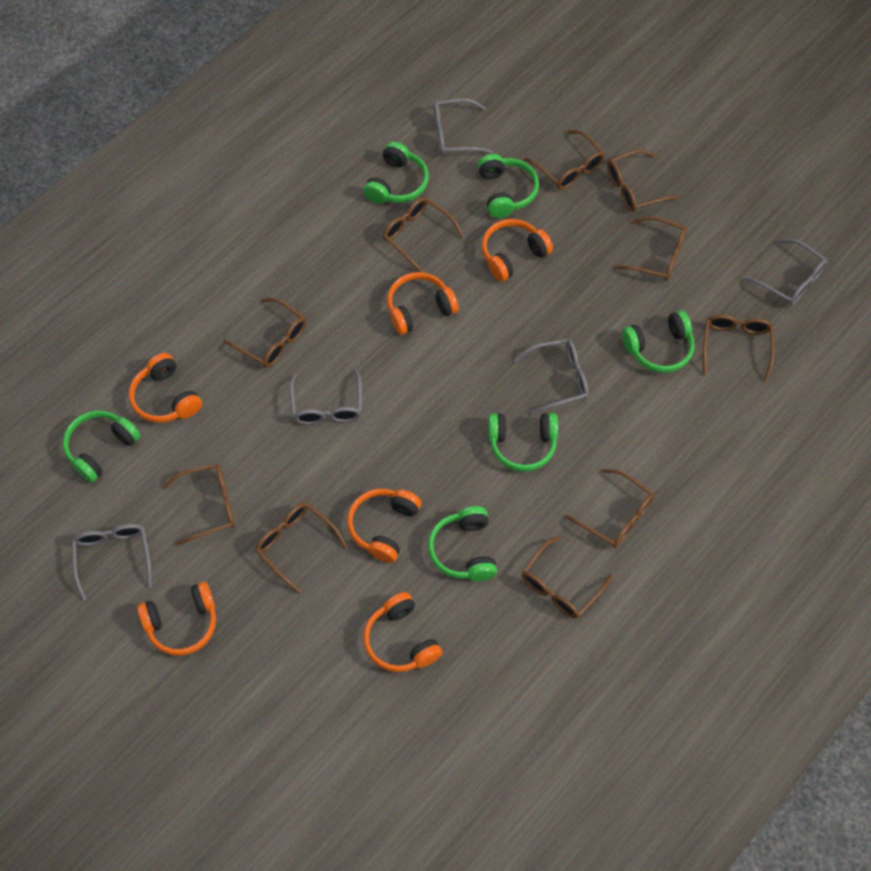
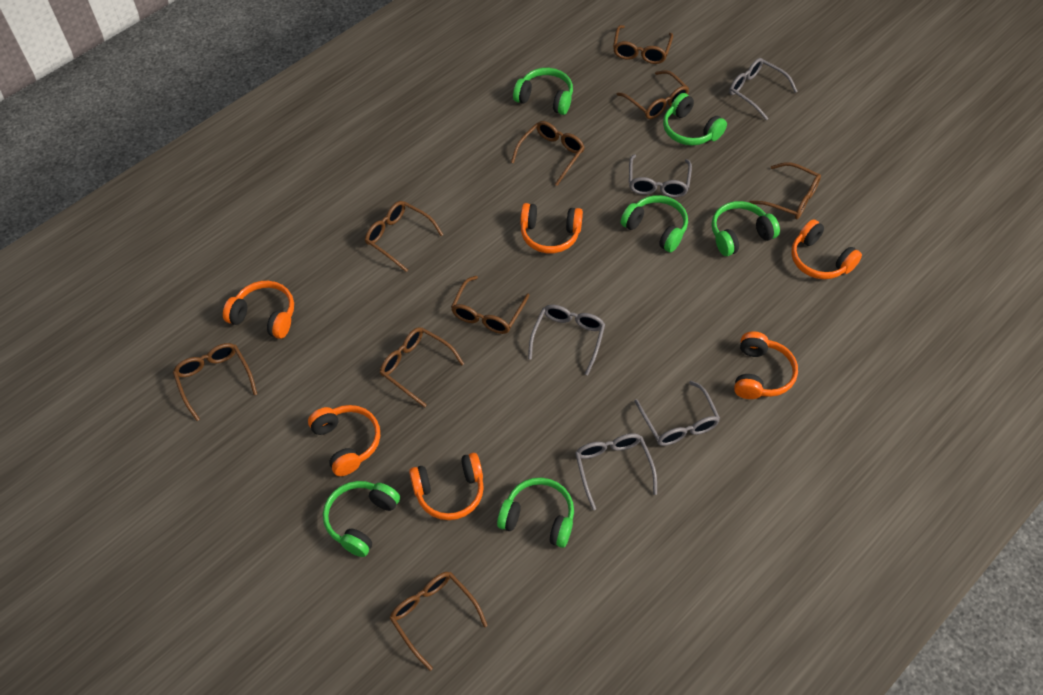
brown glasses: 10 -> 9

